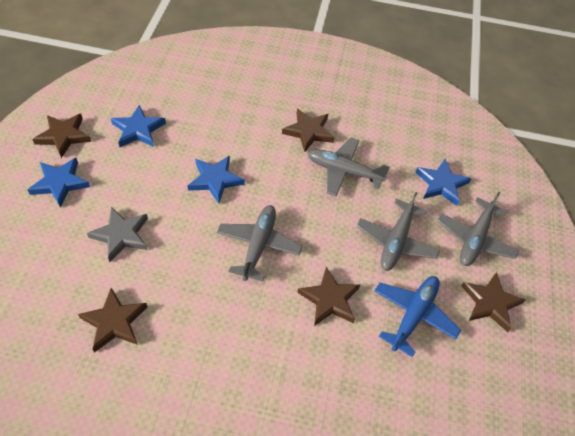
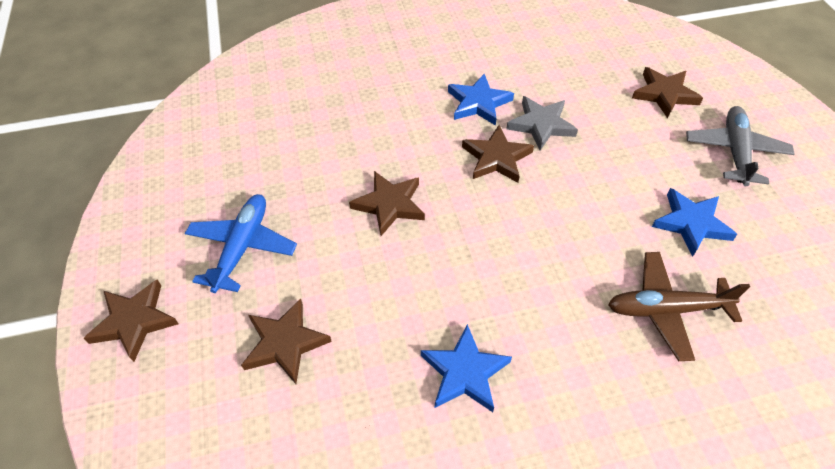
blue star: 4 -> 3
brown plane: 0 -> 1
grey plane: 4 -> 1

